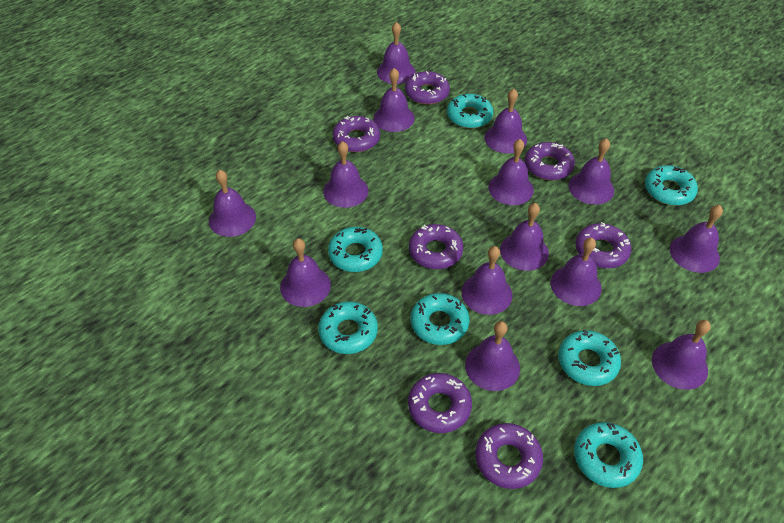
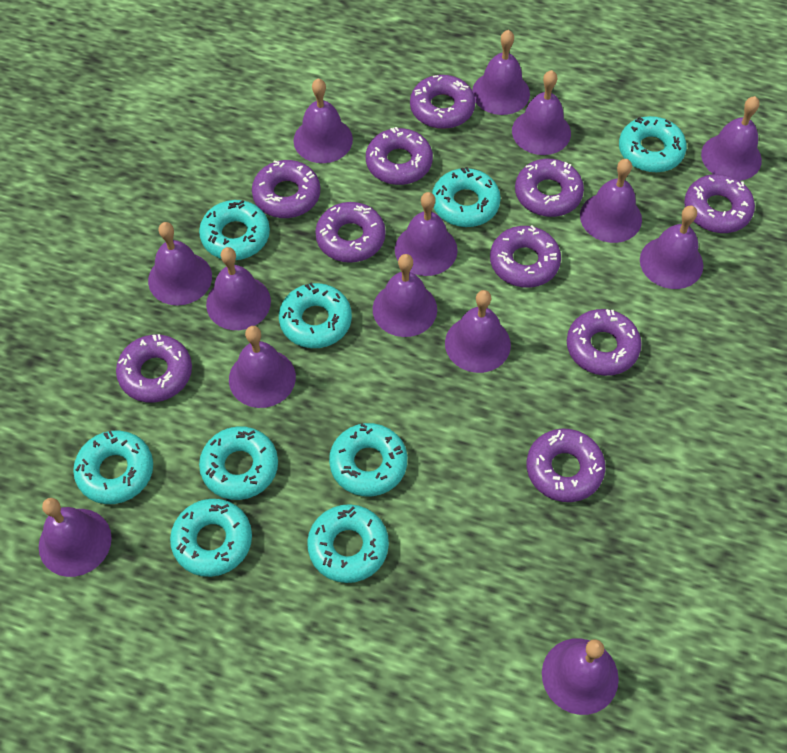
purple donut: 7 -> 10
turquoise donut: 7 -> 9

